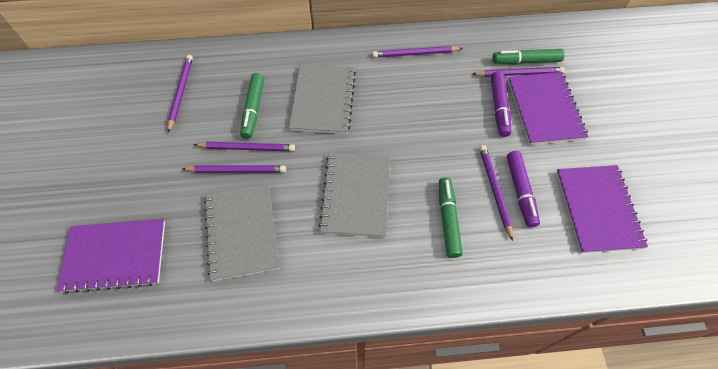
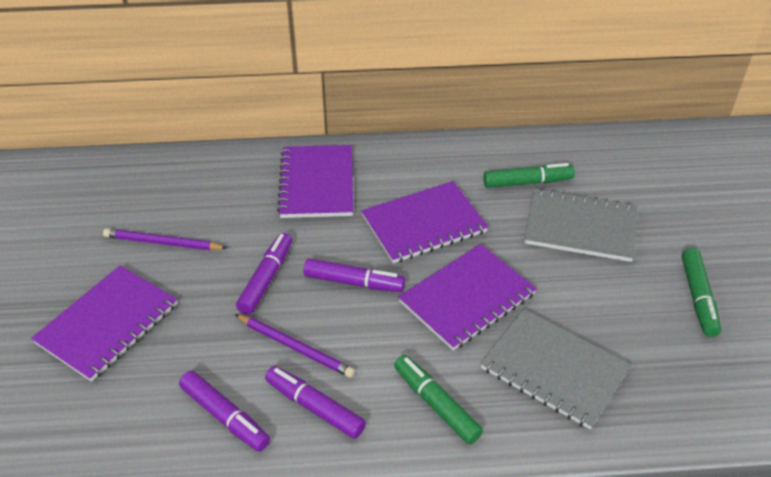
grey notebook: 3 -> 2
purple marker: 2 -> 4
purple notebook: 3 -> 4
purple pencil: 6 -> 2

